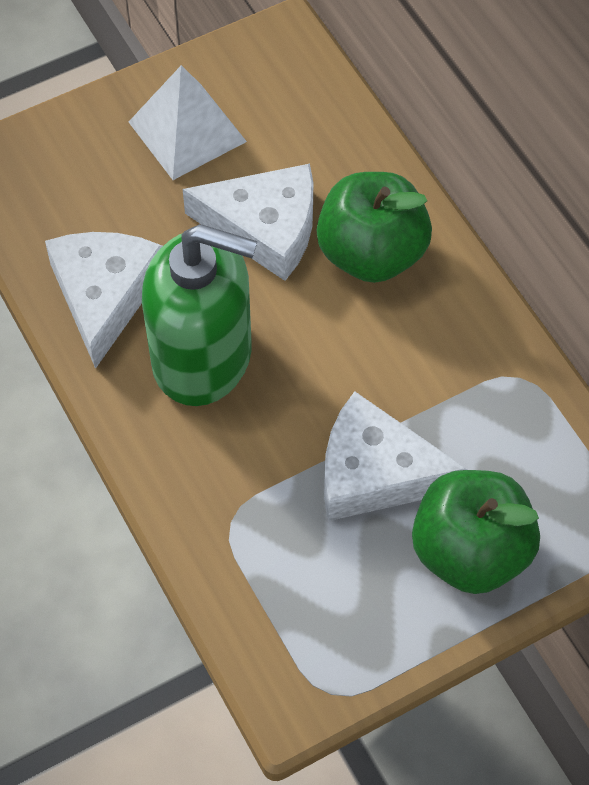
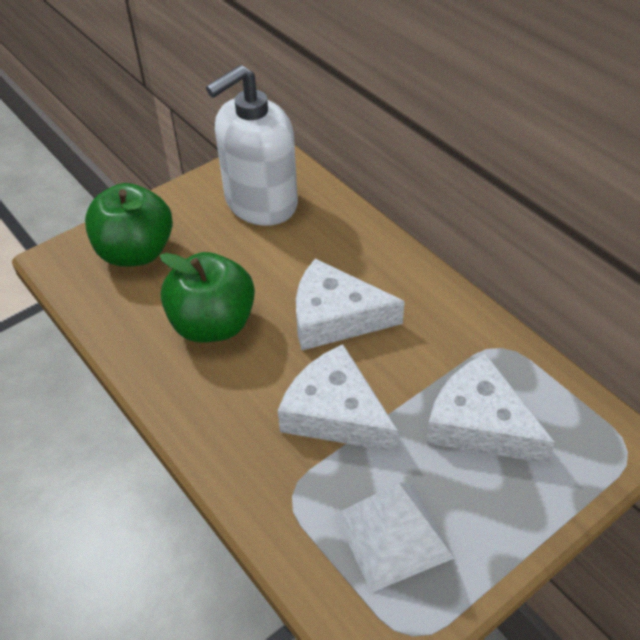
green soap dispenser: 1 -> 0
white soap dispenser: 0 -> 1

